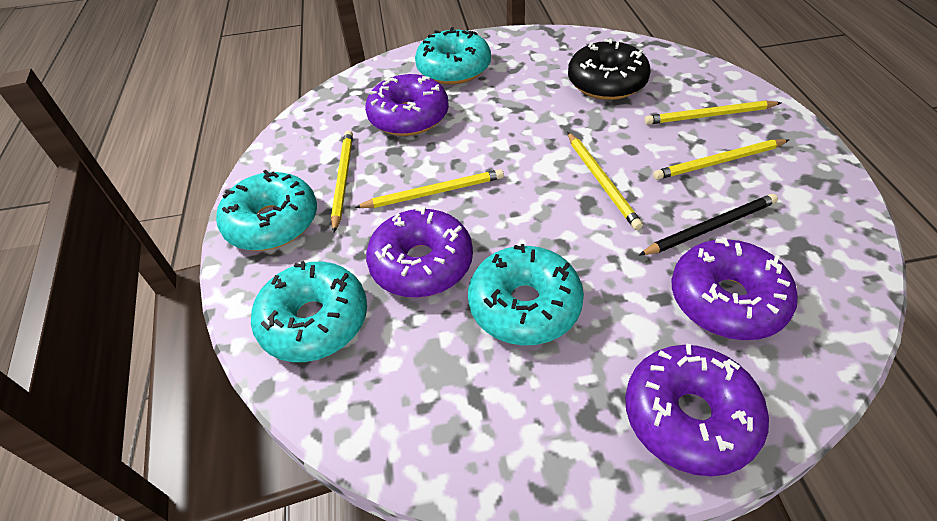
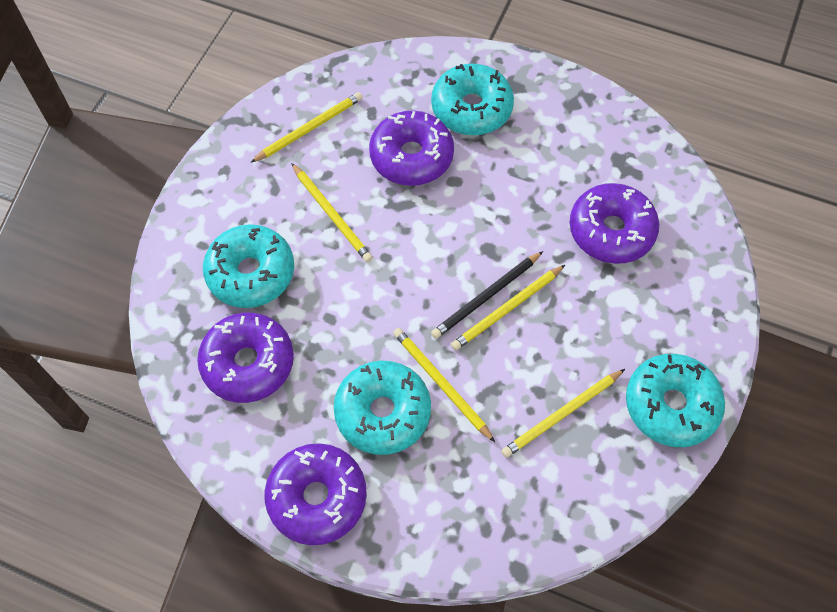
black donut: 1 -> 0

